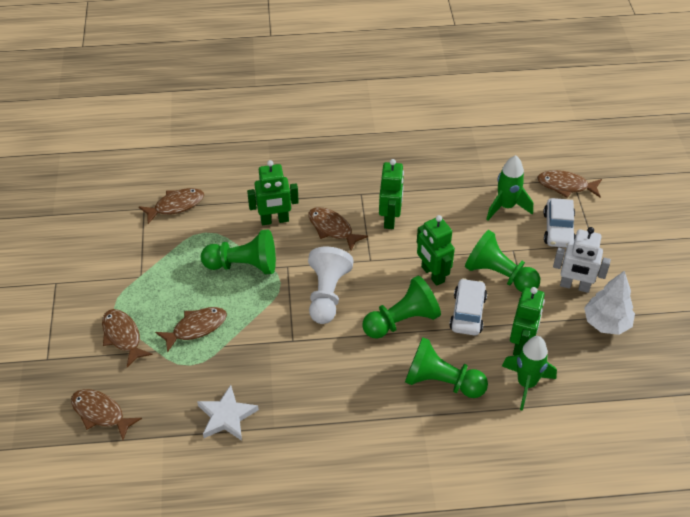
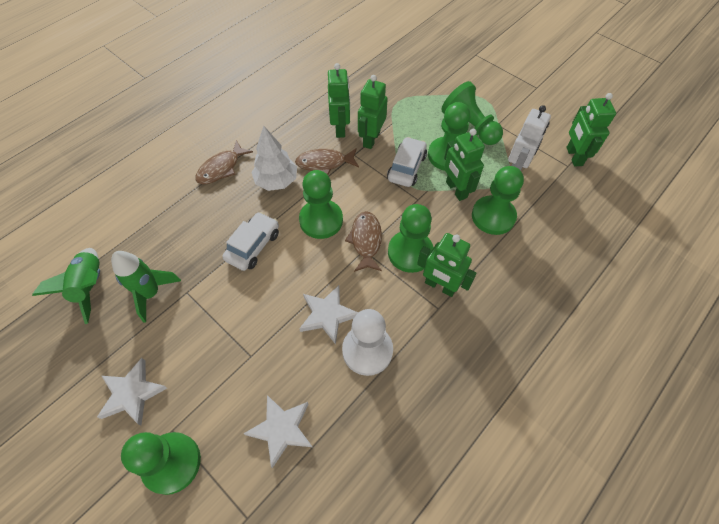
brown fish: 6 -> 3
green pawn: 4 -> 6
green robot: 4 -> 5
white star: 1 -> 3

